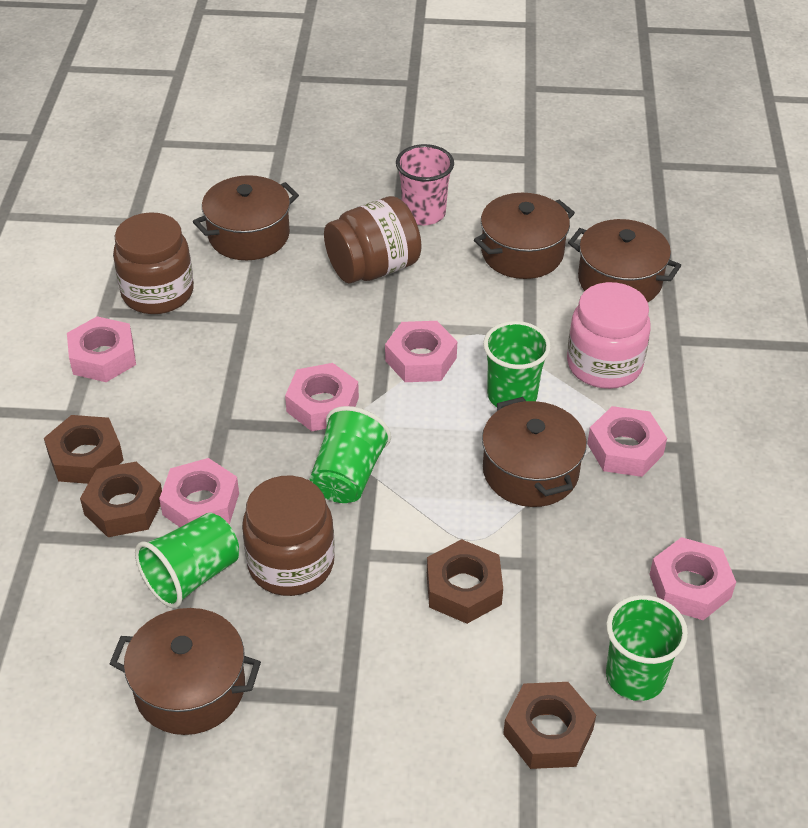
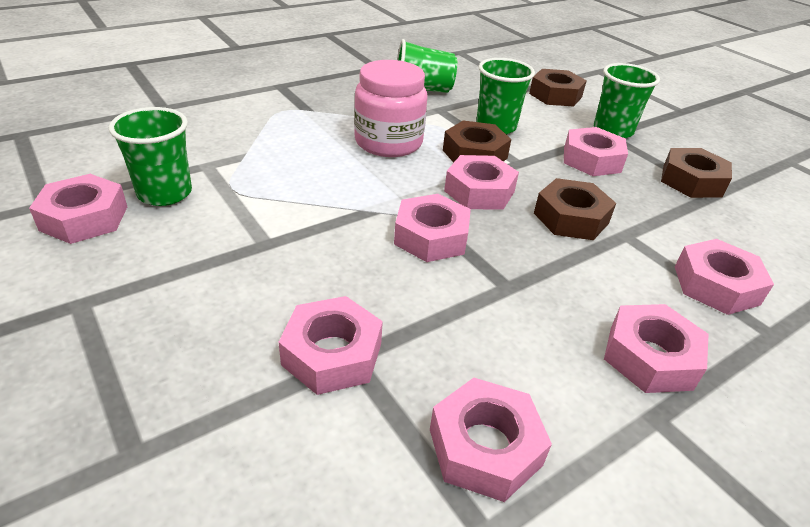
brown jar: 3 -> 0
brown pot: 5 -> 0
pink cup: 1 -> 0
pink nut: 6 -> 8

